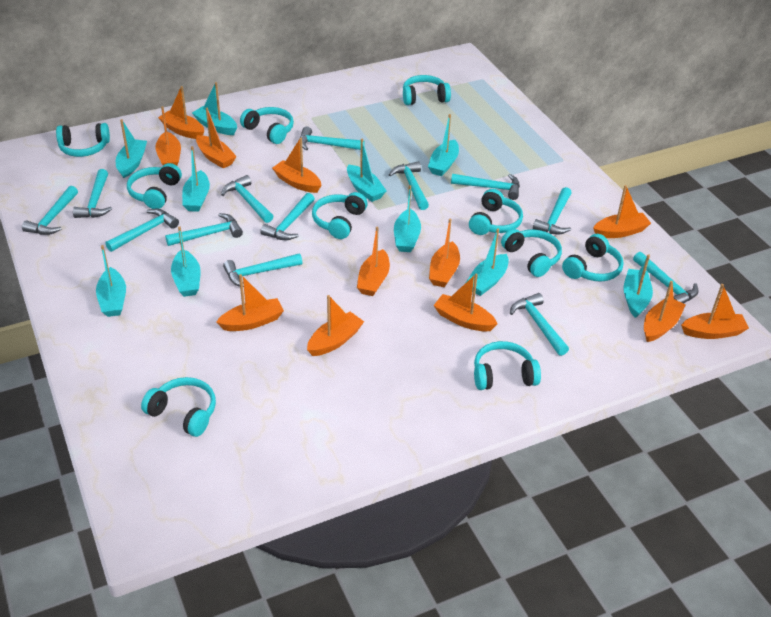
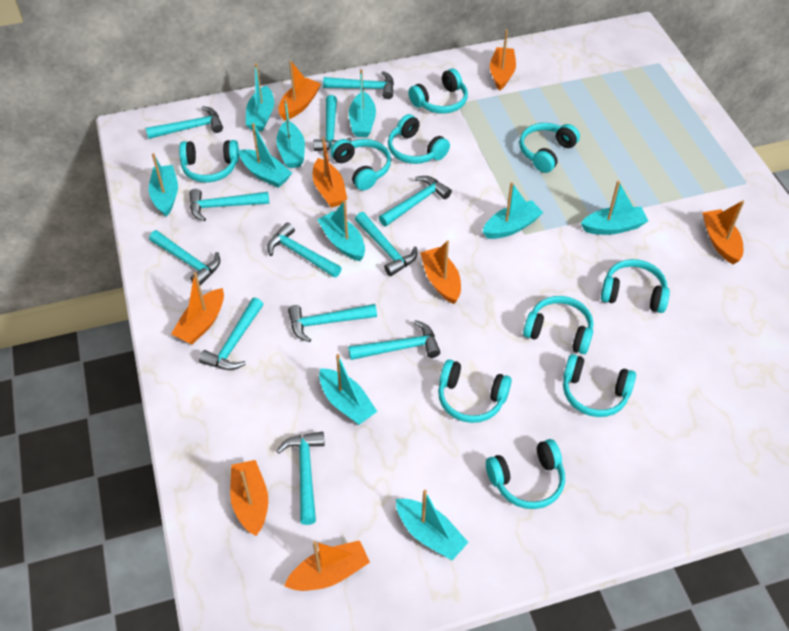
orange boat: 12 -> 8
turquoise hammer: 13 -> 12

